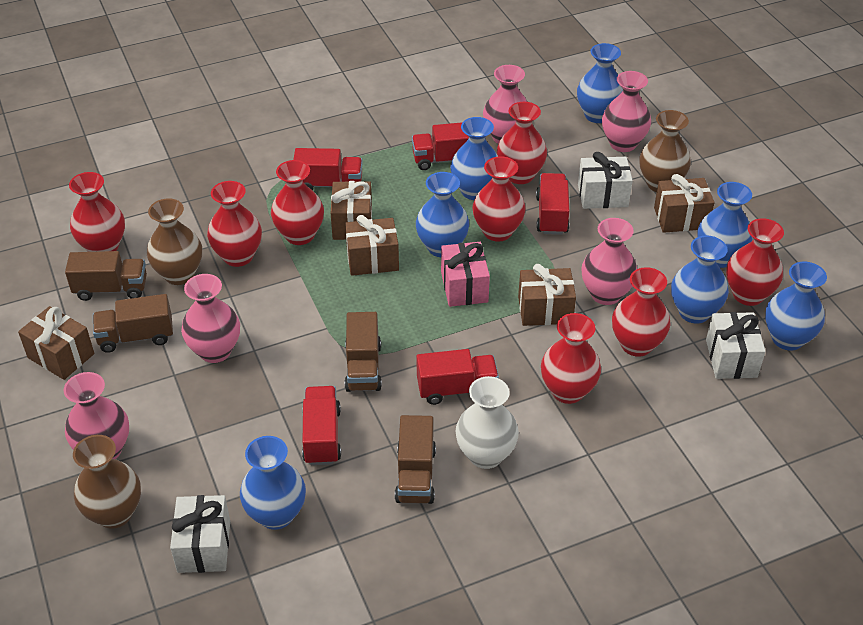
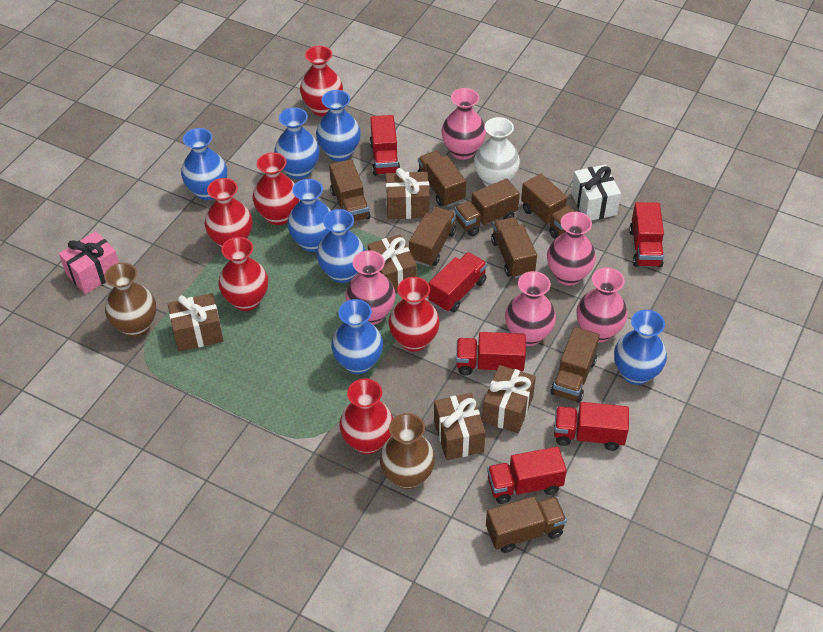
brown truck: 4 -> 8
brown vase: 3 -> 2
red truck: 5 -> 6
red vase: 8 -> 6
white gift: 3 -> 1

